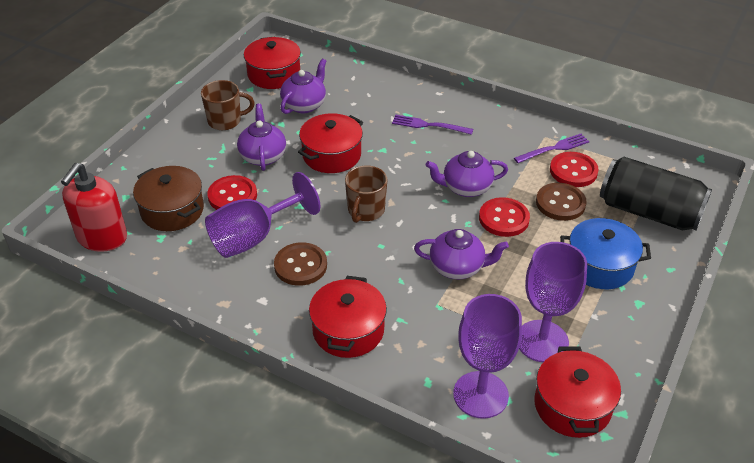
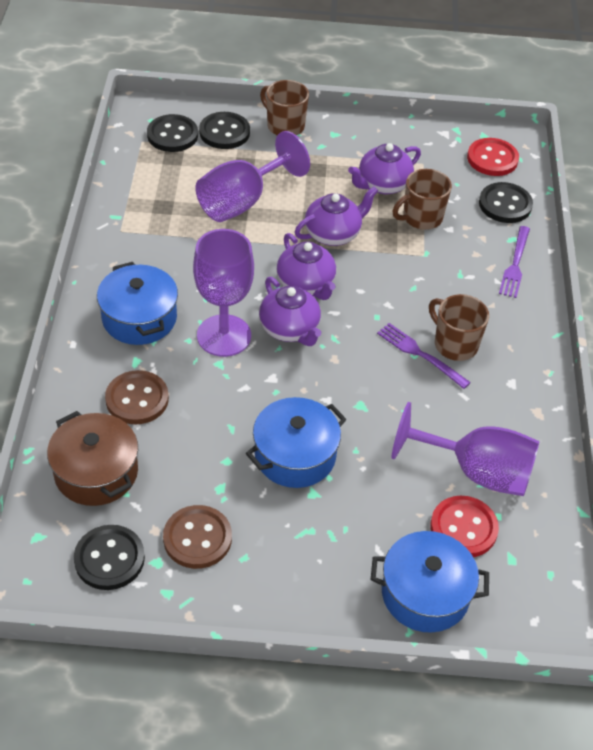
black button: 0 -> 4
black can: 1 -> 0
blue pot: 1 -> 3
brown mug: 2 -> 3
red button: 3 -> 2
red pot: 4 -> 0
red soap dispenser: 1 -> 0

